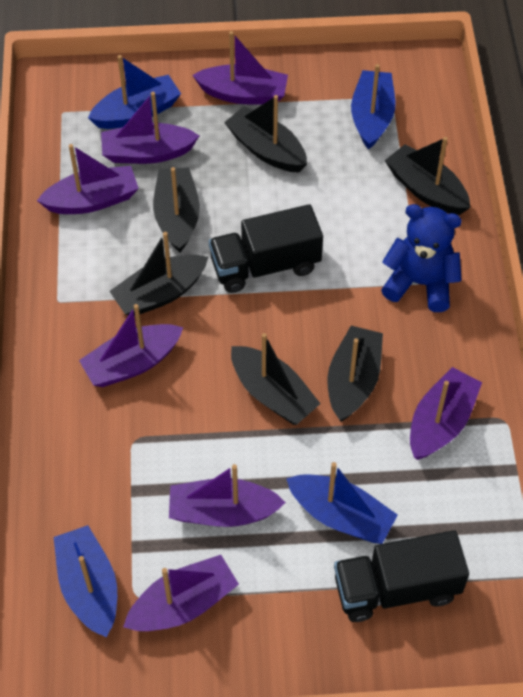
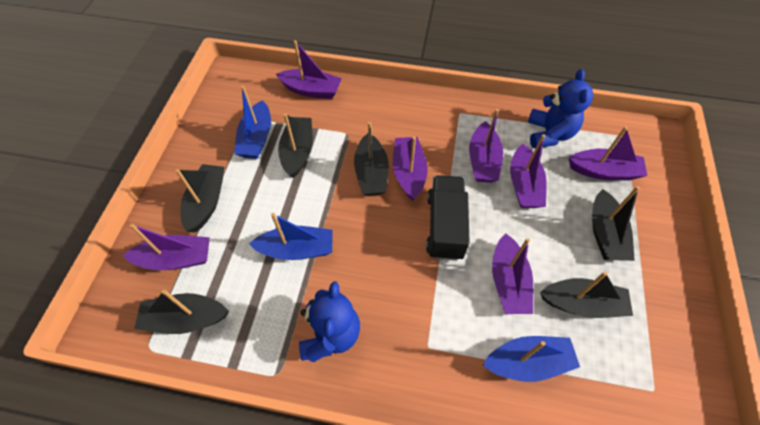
black truck: 2 -> 1
blue boat: 4 -> 3
blue teddy bear: 1 -> 2

